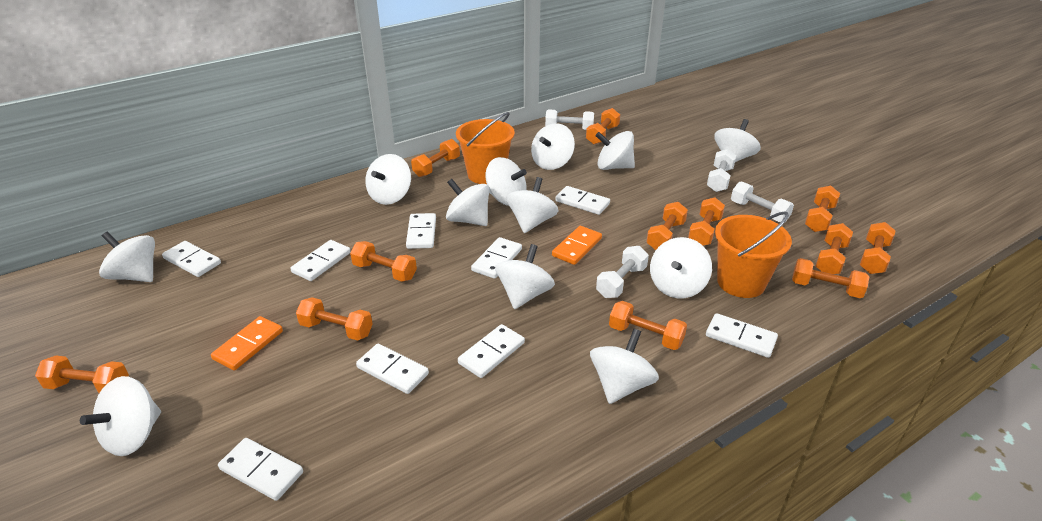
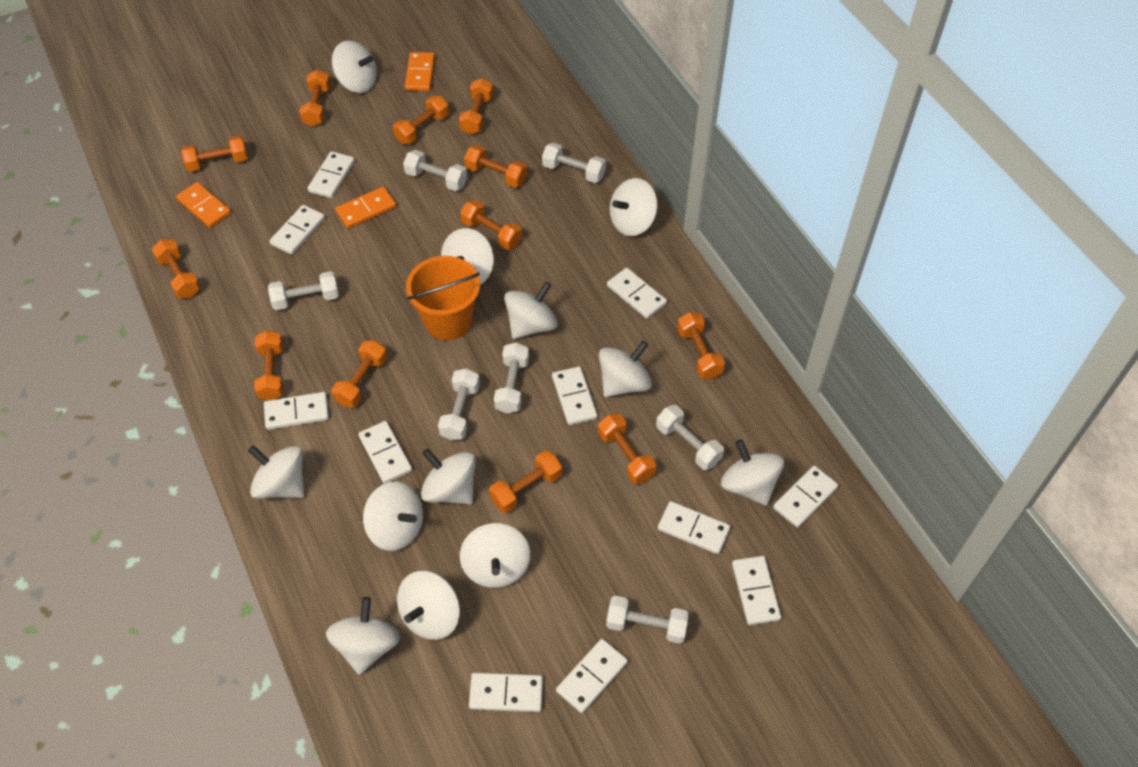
orange bucket: 2 -> 1
orange domino: 2 -> 3
white domino: 9 -> 11
white dumbbell: 4 -> 7

